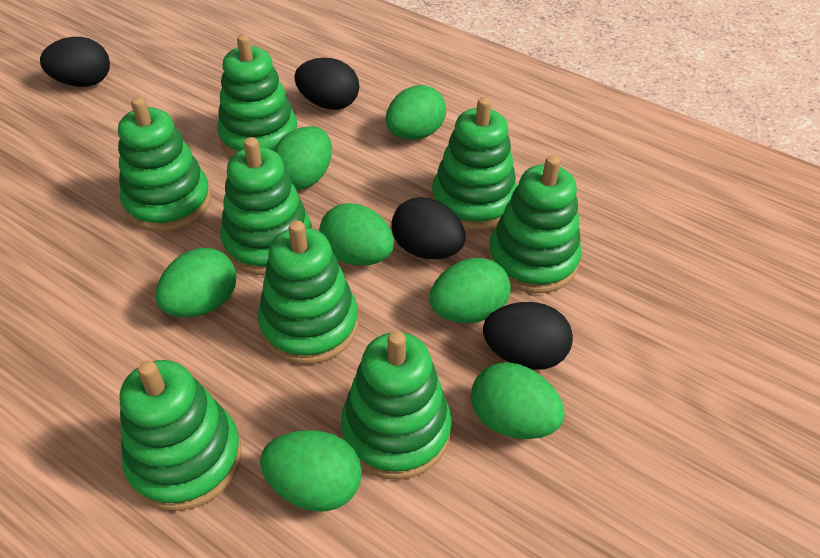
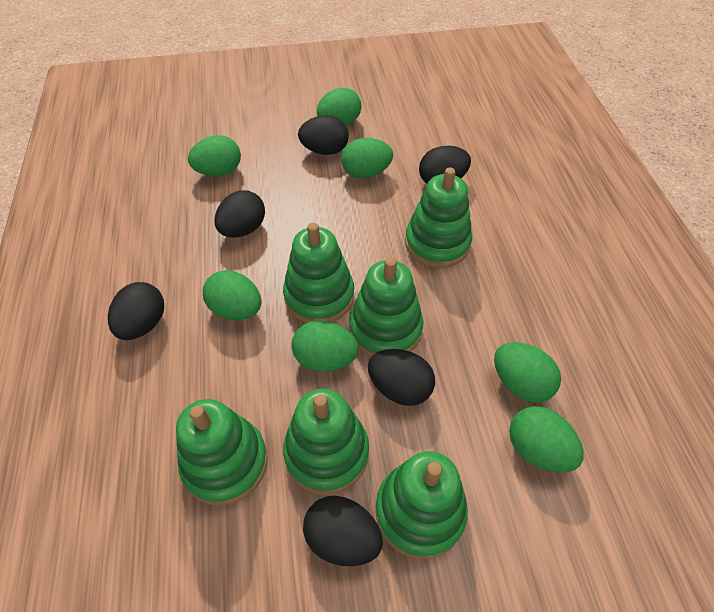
black egg: 4 -> 6
green stacking toy: 8 -> 6

